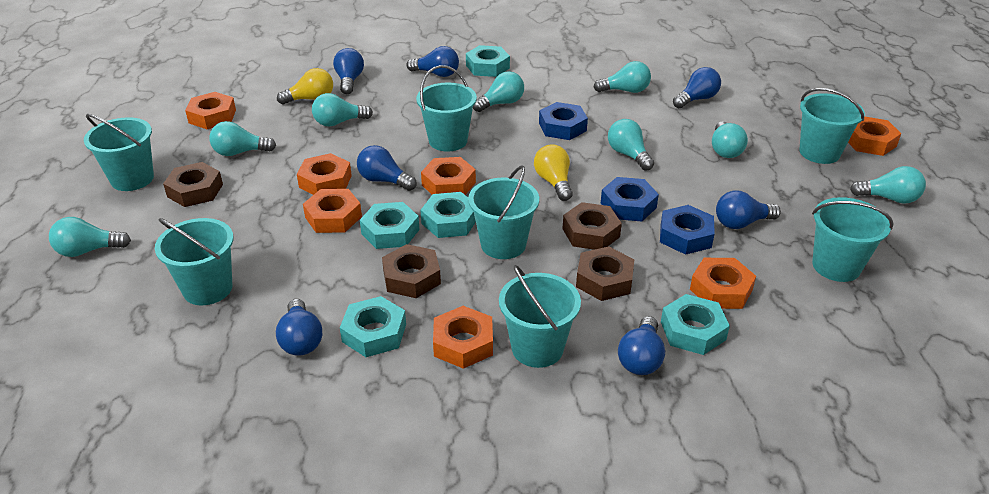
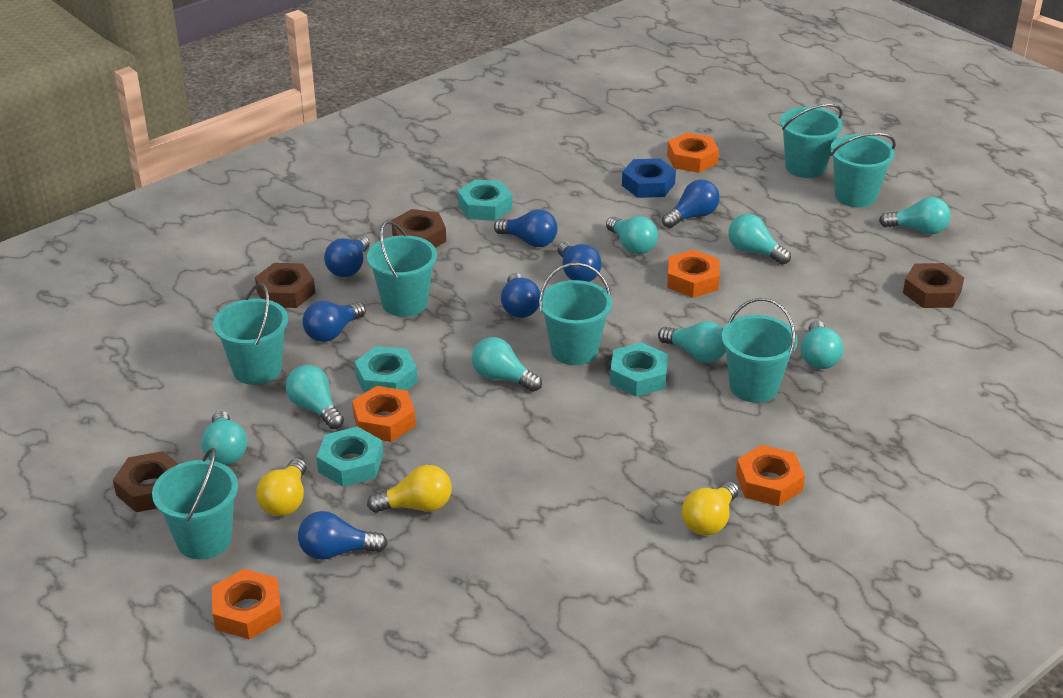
blue nut: 3 -> 1
orange nut: 7 -> 5
turquoise nut: 5 -> 4
yellow light bulb: 2 -> 3

